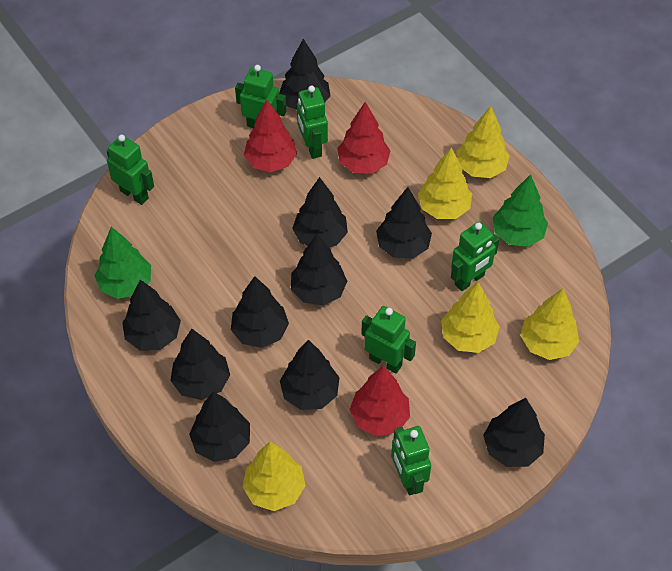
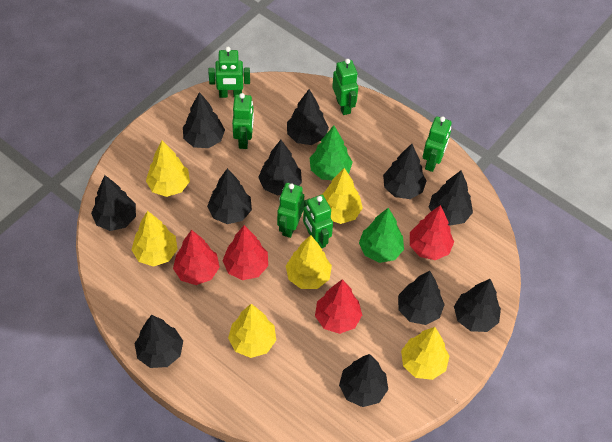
black tree: 10 -> 11
red tree: 3 -> 4
yellow tree: 5 -> 6

